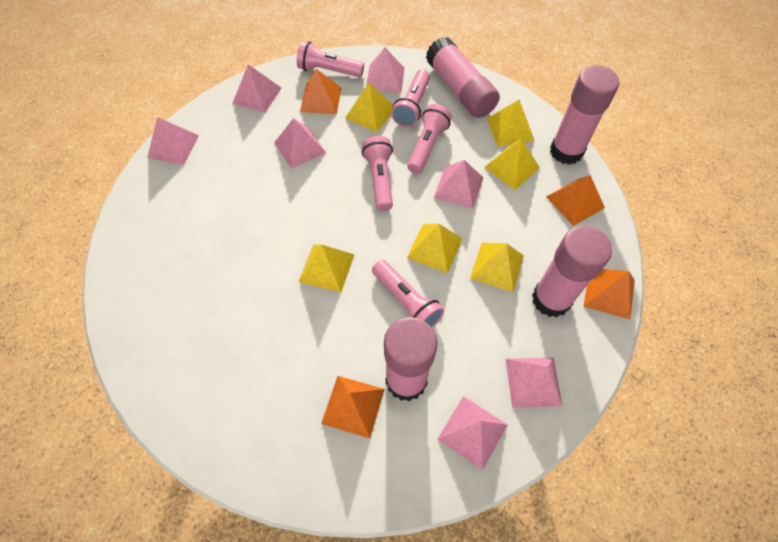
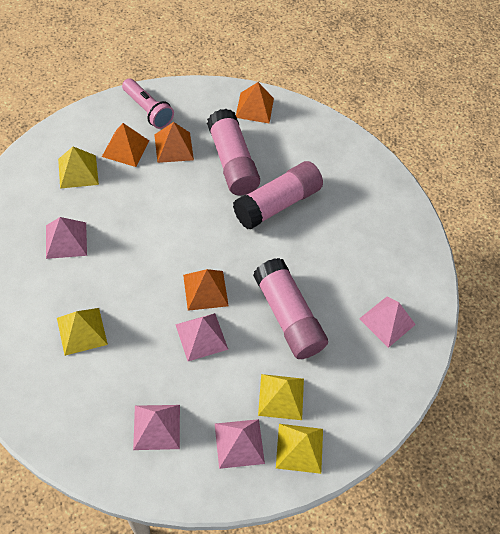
pink flashlight: 5 -> 1
pink glue stick: 4 -> 3
pink pyramid: 7 -> 5
yellow pyramid: 6 -> 4

